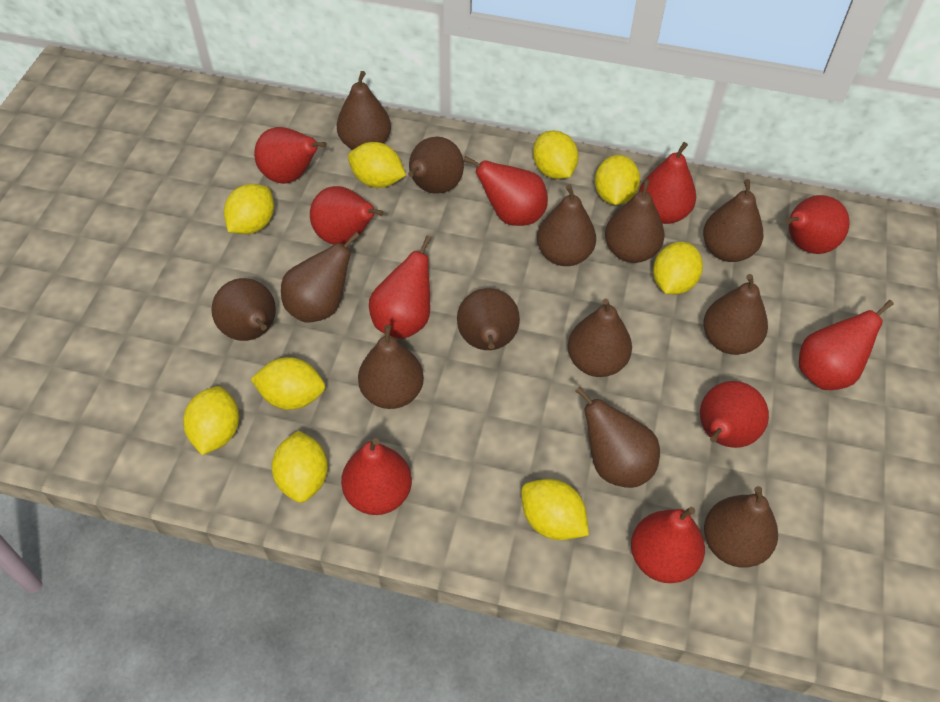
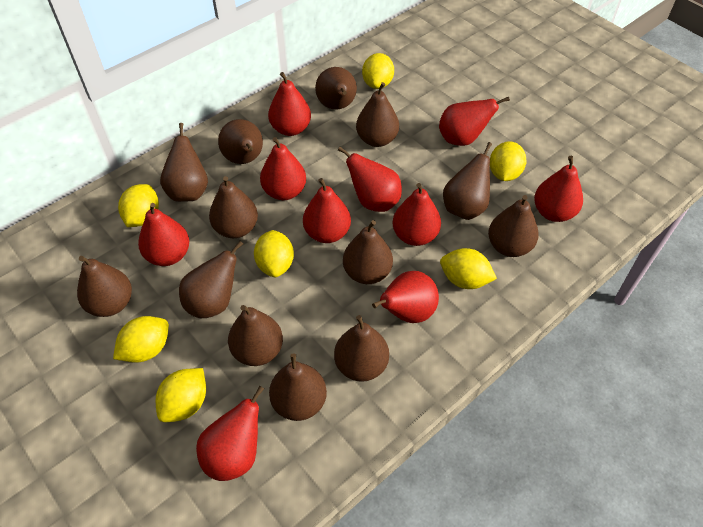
yellow lemon: 9 -> 7

